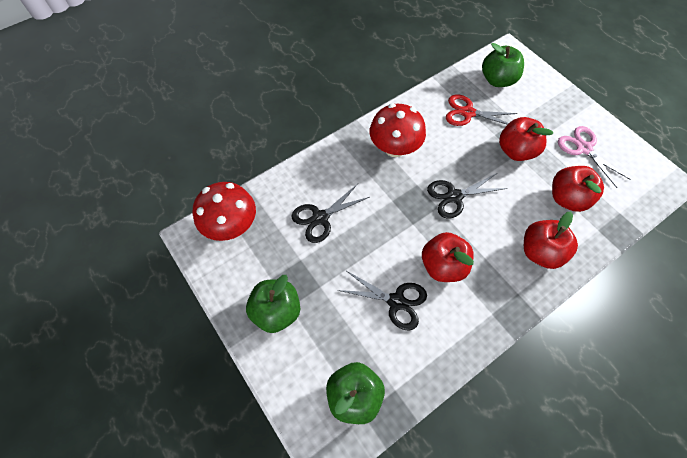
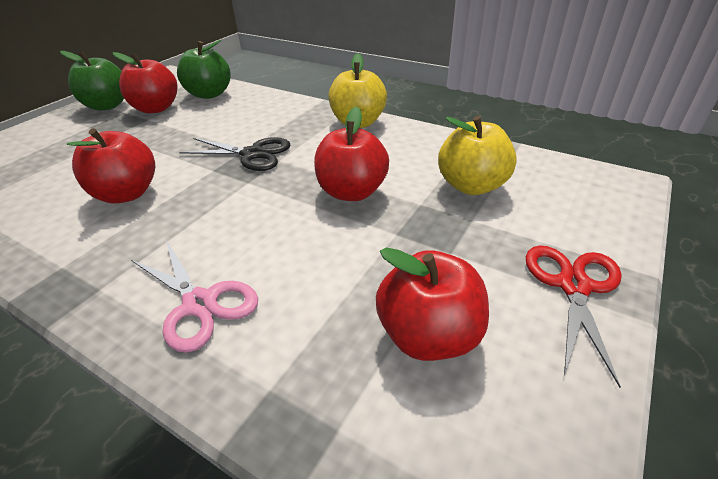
black scissors: 3 -> 1
green apple: 3 -> 2
red mushroom: 2 -> 0
yellow apple: 0 -> 2

